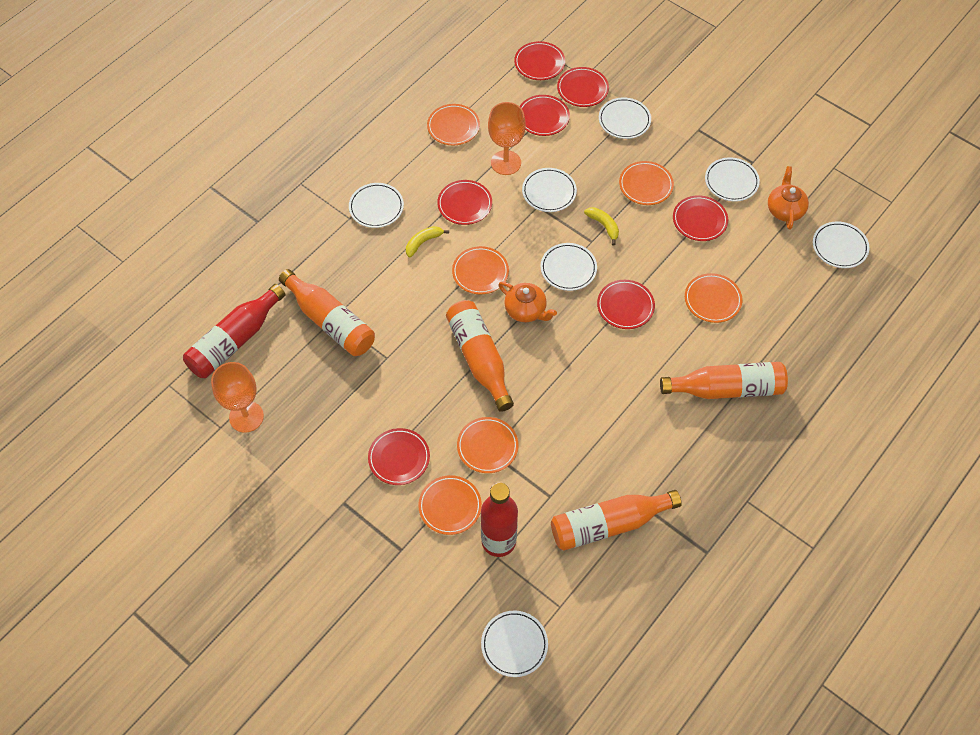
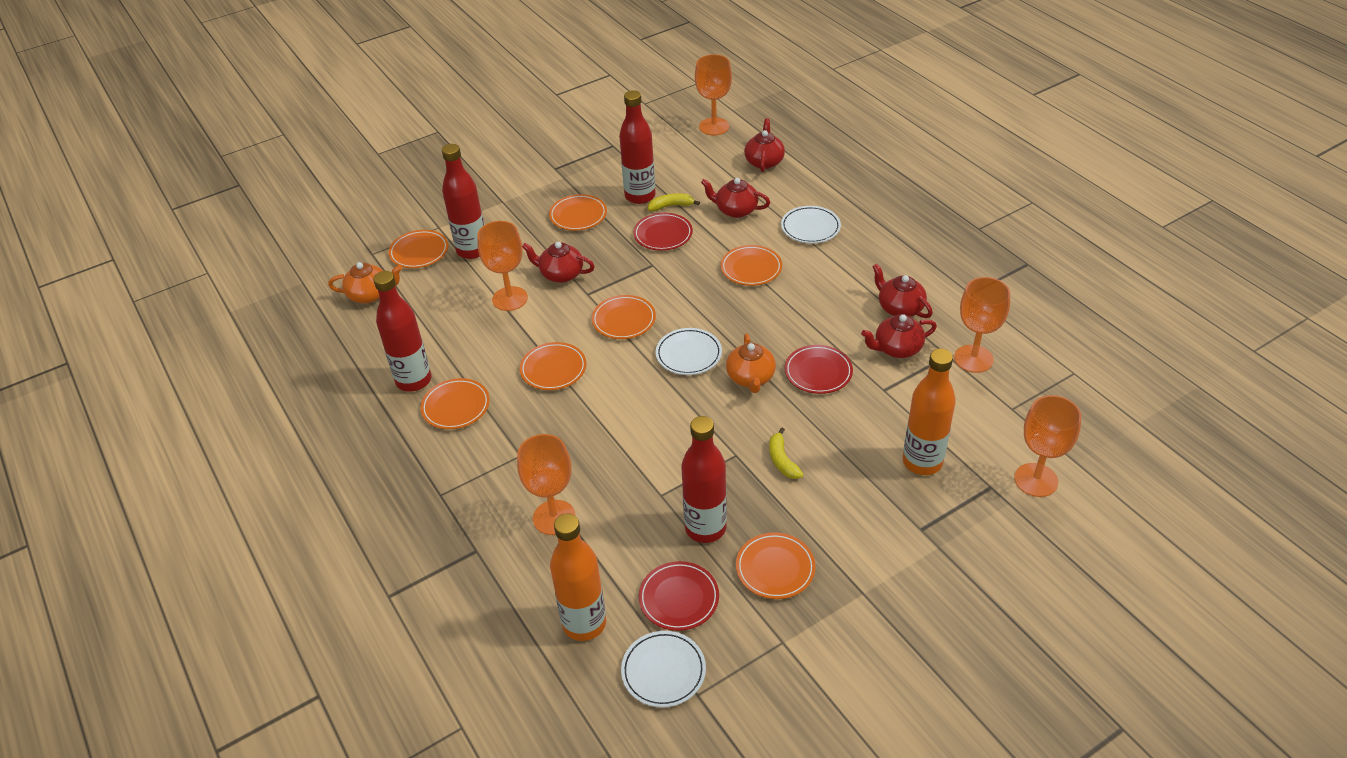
orange bottle: 4 -> 2
orange goblet: 2 -> 5
orange plate: 6 -> 7
red bottle: 2 -> 4
red plate: 7 -> 3
red teapot: 0 -> 5
white plate: 7 -> 3

